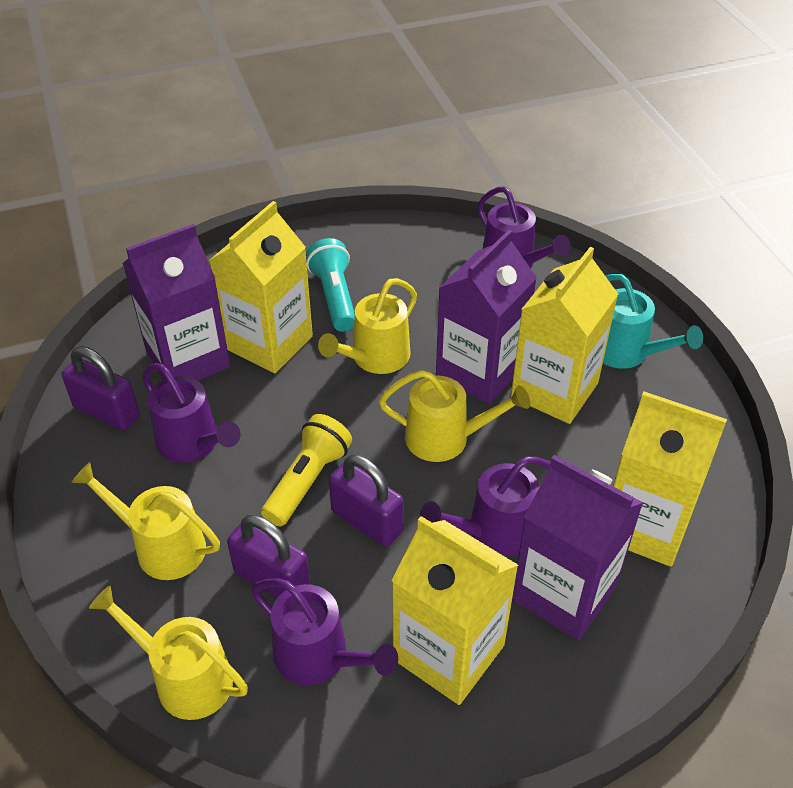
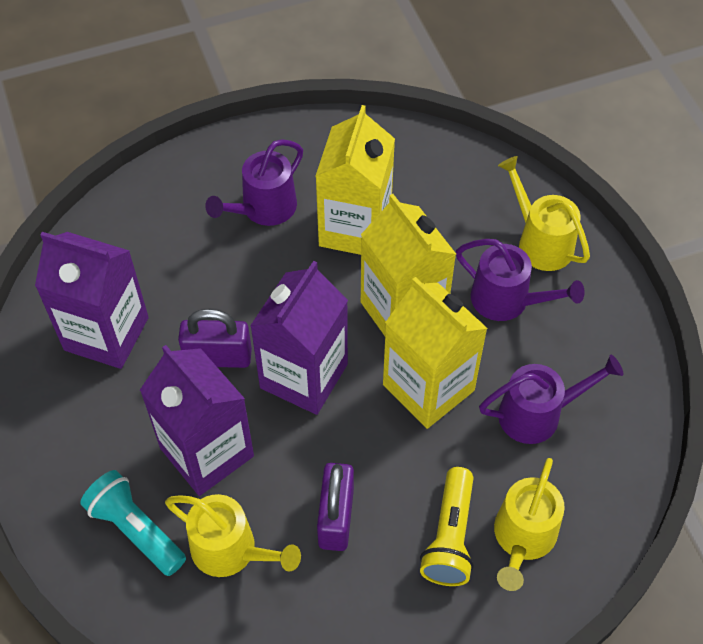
purple padlock: 3 -> 2
purple watering can: 4 -> 3
turquoise watering can: 1 -> 0
yellow carton: 4 -> 3
yellow watering can: 4 -> 3

